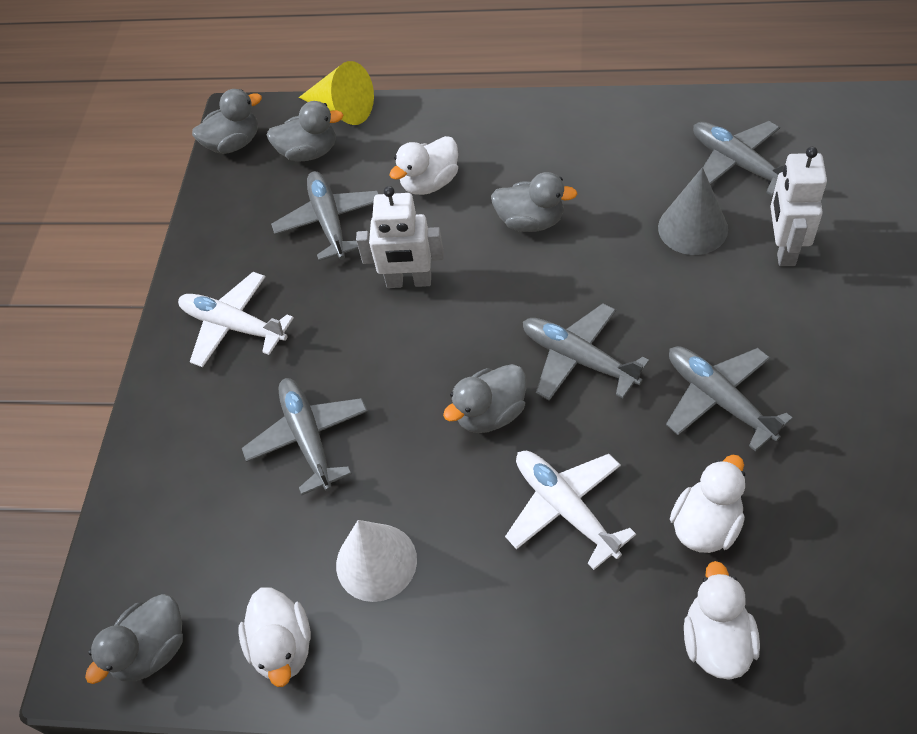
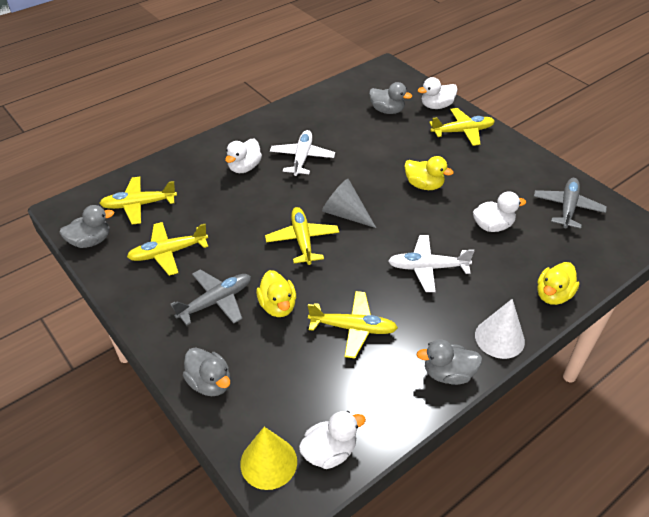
grey duck: 5 -> 4
grey plane: 5 -> 2
white robot: 2 -> 0
yellow duck: 0 -> 3
yellow plane: 0 -> 5

